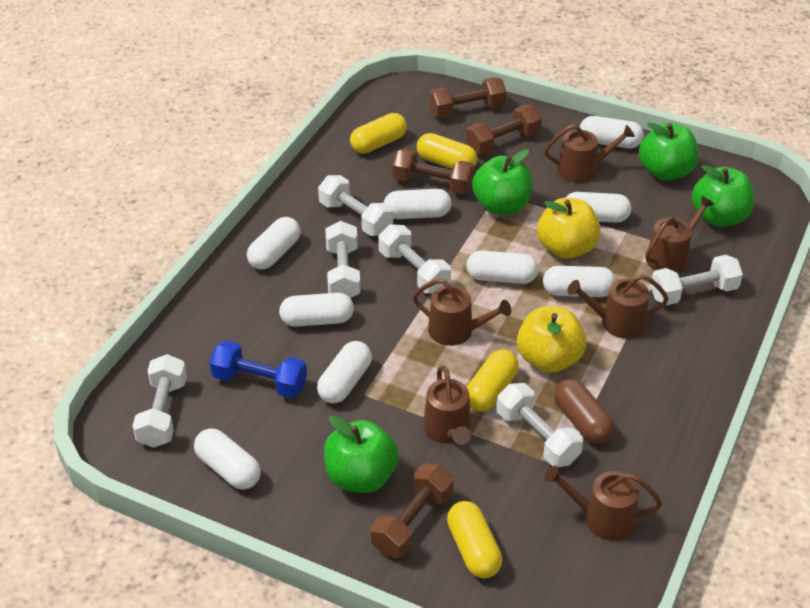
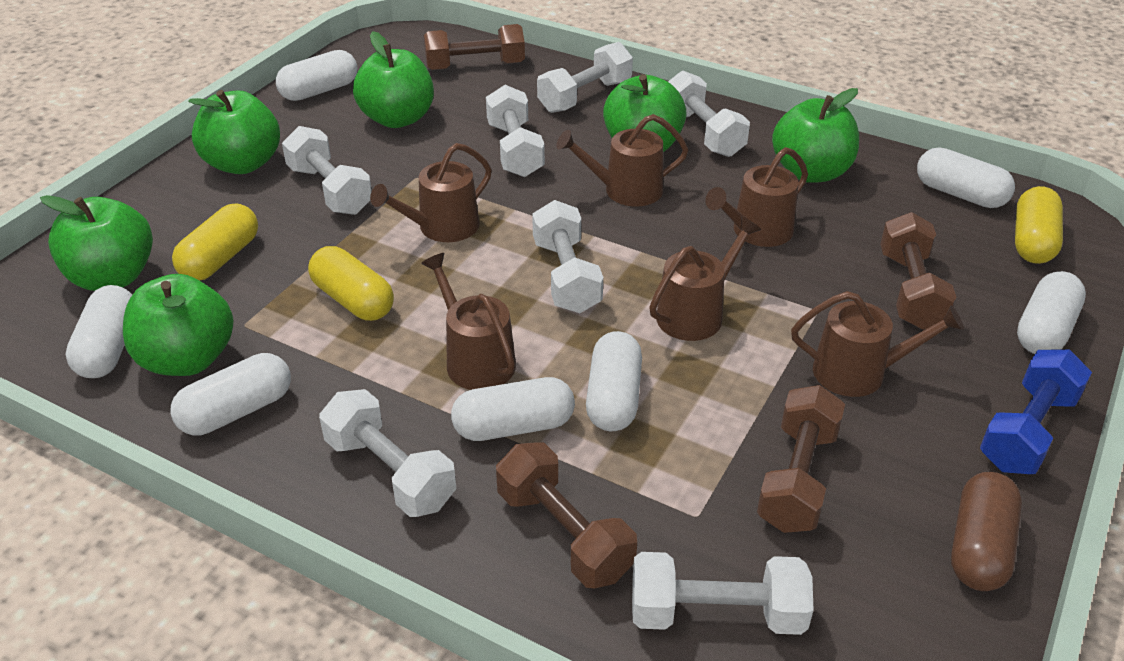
green apple: 4 -> 6
white capsule: 9 -> 7
white dumbbell: 6 -> 7
yellow apple: 2 -> 0
yellow capsule: 4 -> 3

